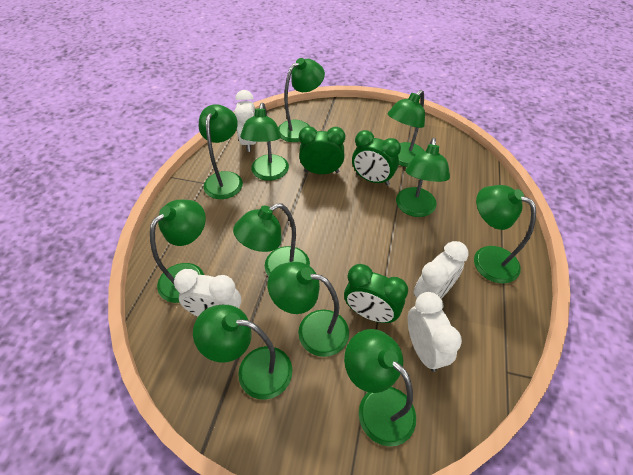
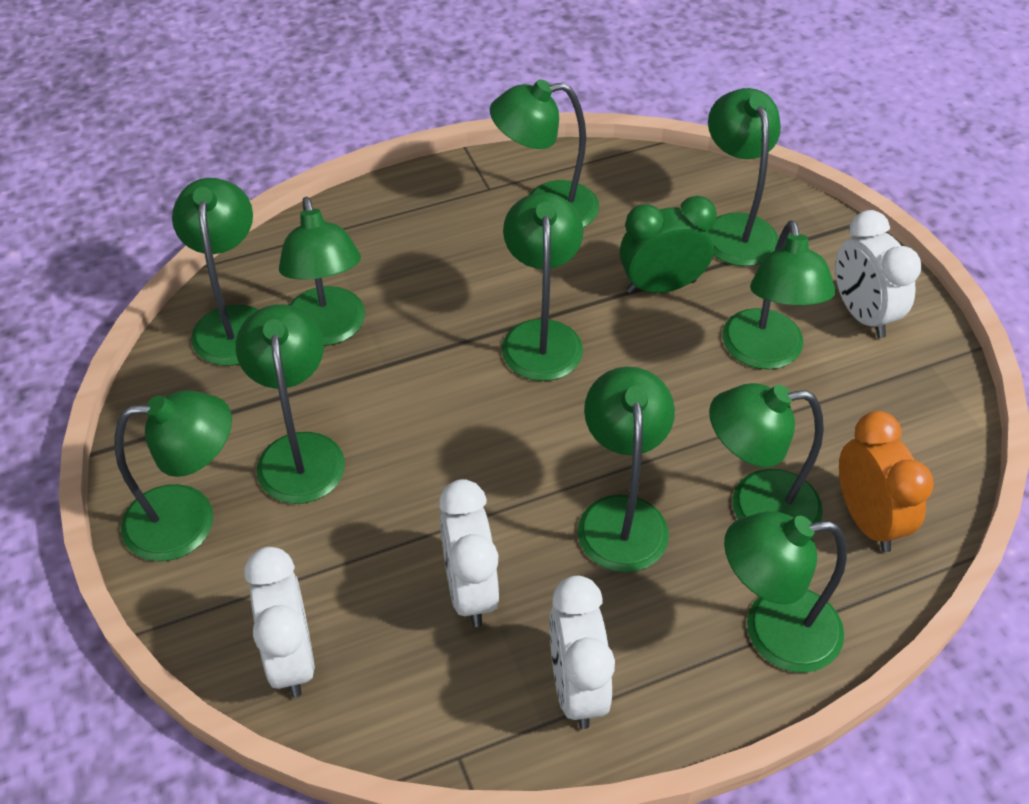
green clock: 3 -> 1
orange clock: 0 -> 1

